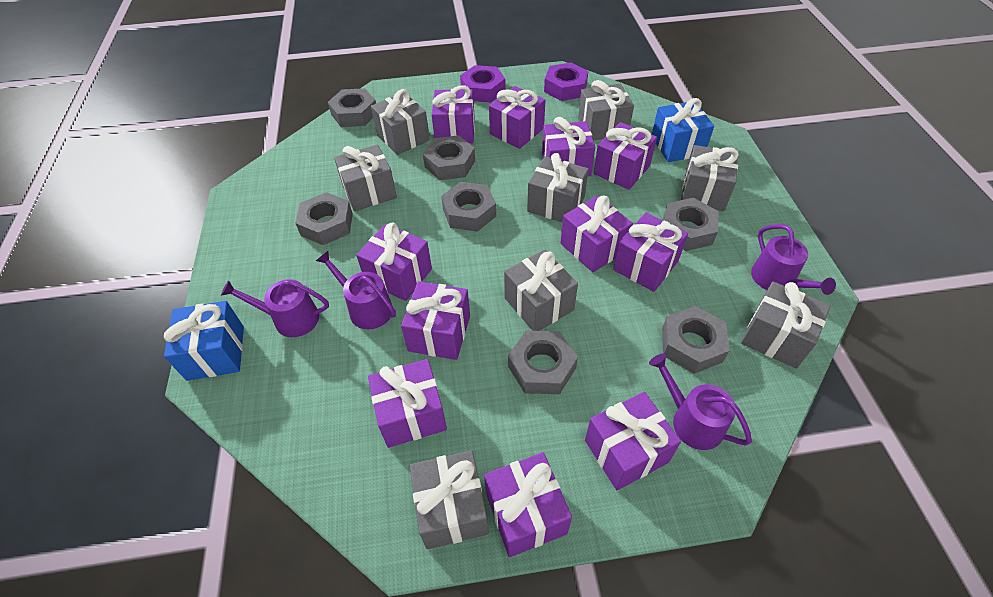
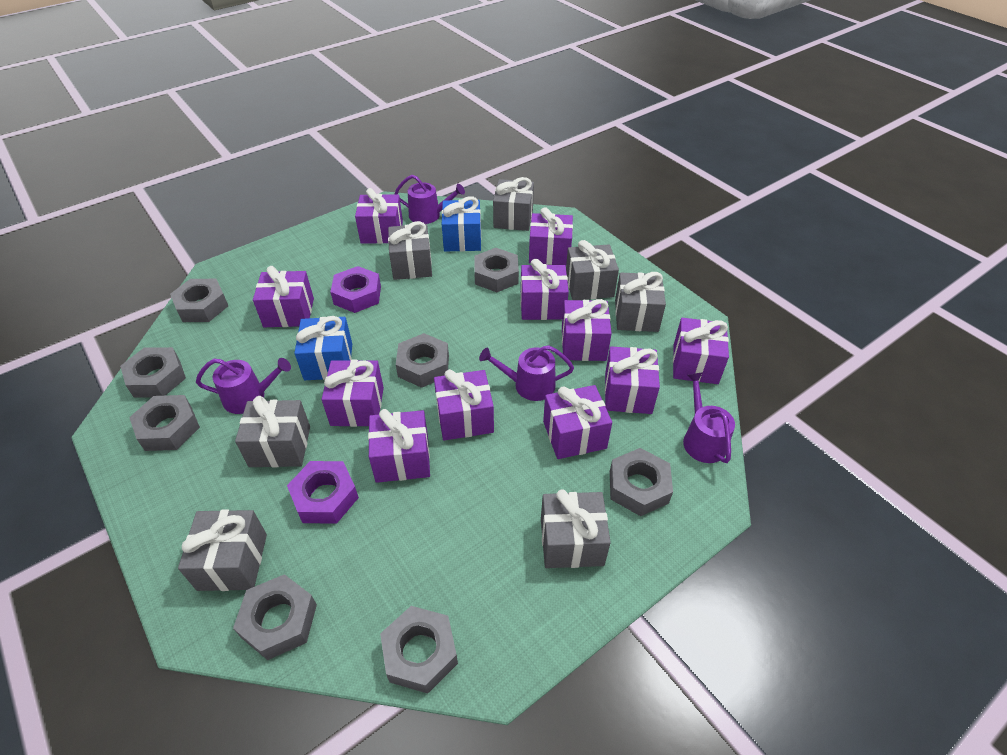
grey gift: 8 -> 7
grey nut: 7 -> 8

